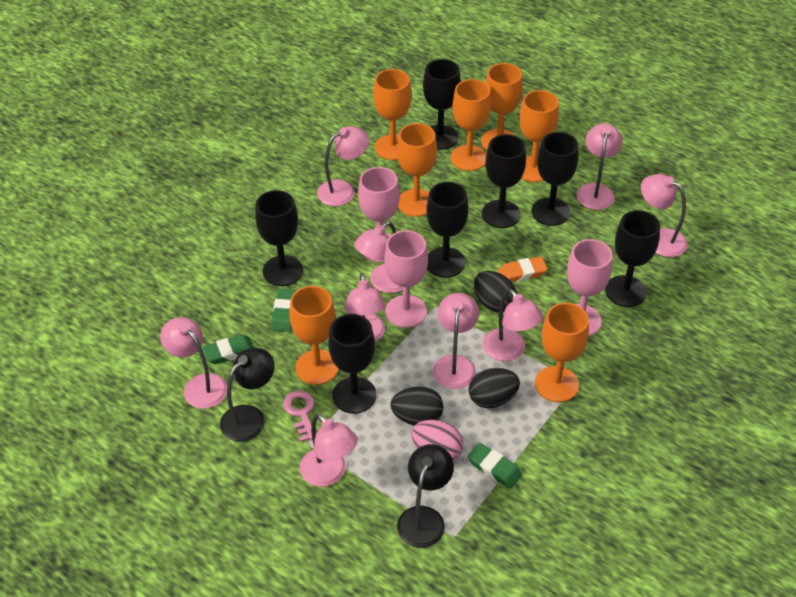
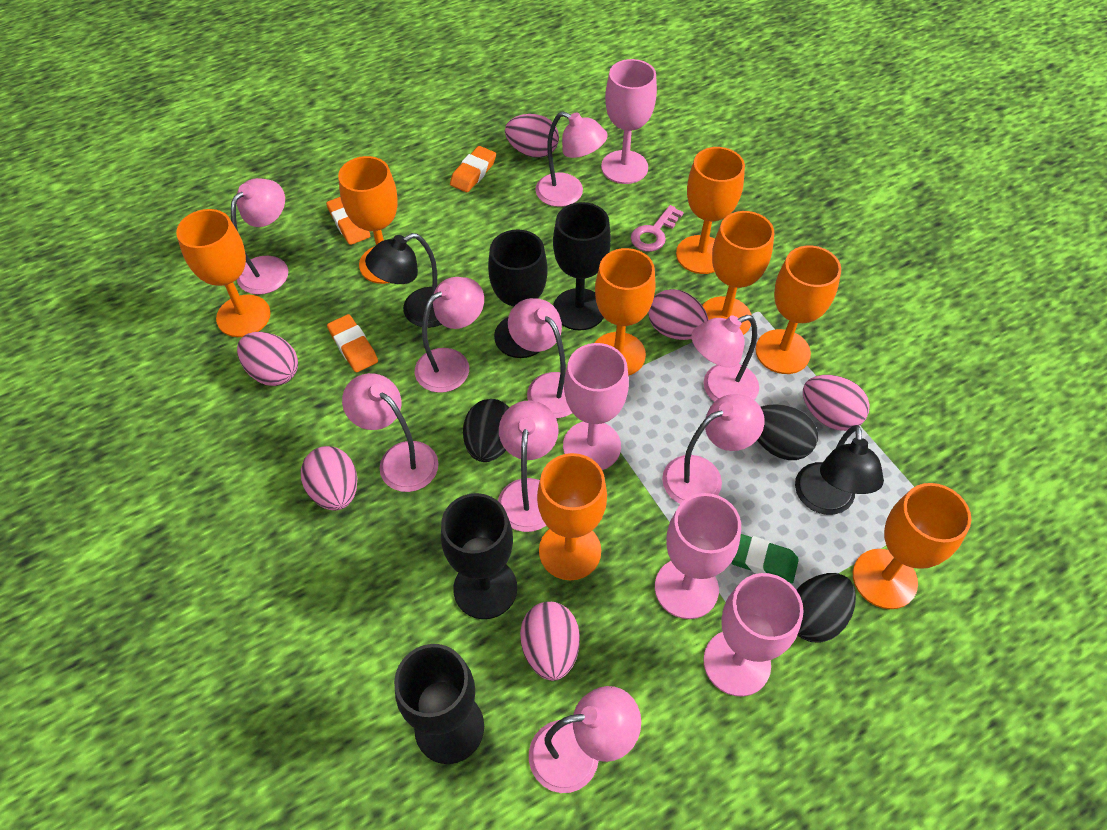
black goblet: 7 -> 4
green eraser: 3 -> 1
orange eraser: 1 -> 3
orange goblet: 7 -> 8
pink egg: 1 -> 6
pink goblet: 3 -> 4

